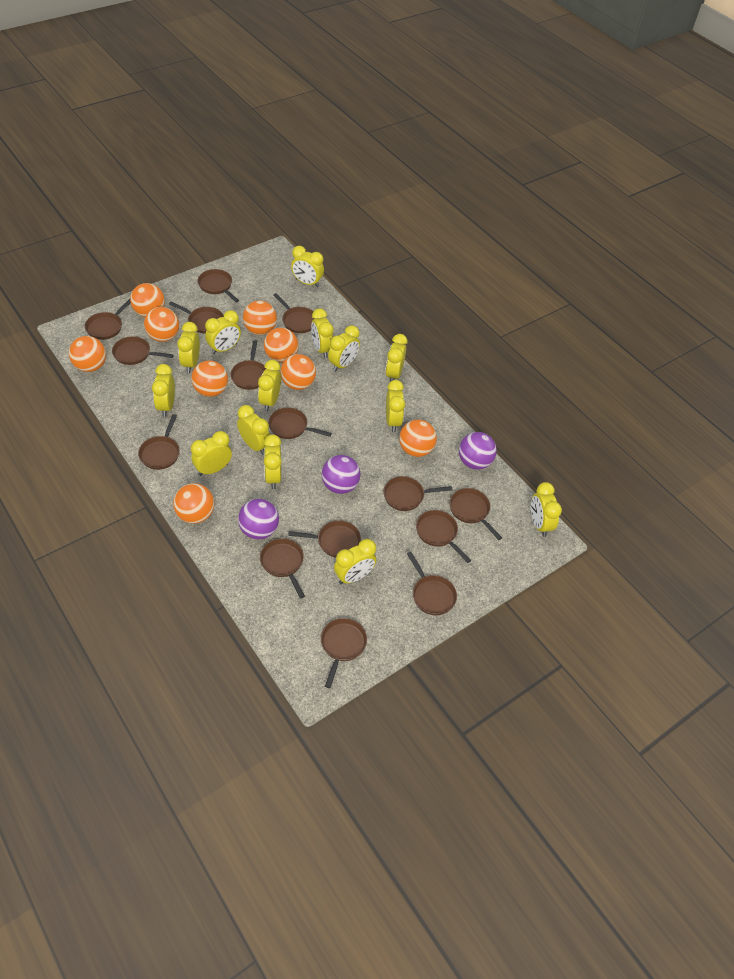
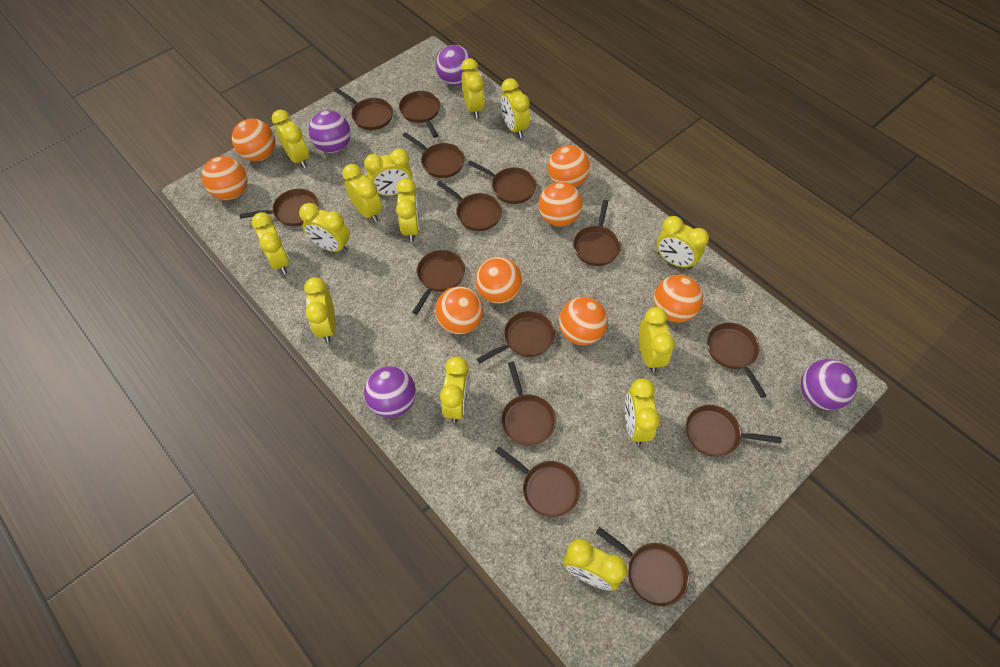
brown pan: 15 -> 14
orange ball: 9 -> 8
purple ball: 3 -> 4

